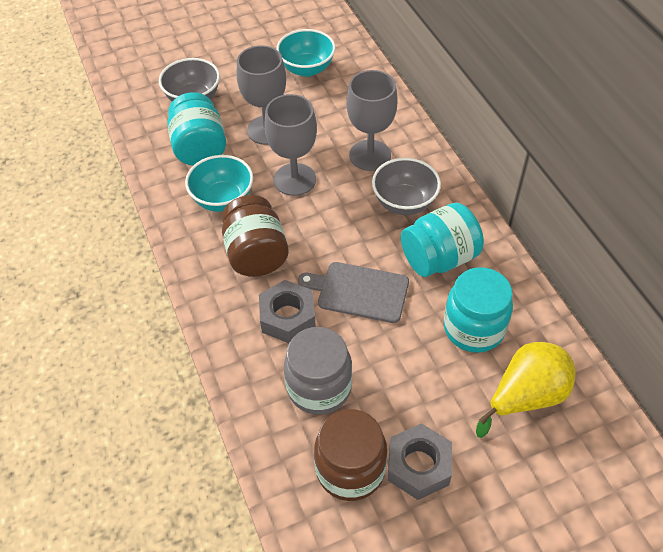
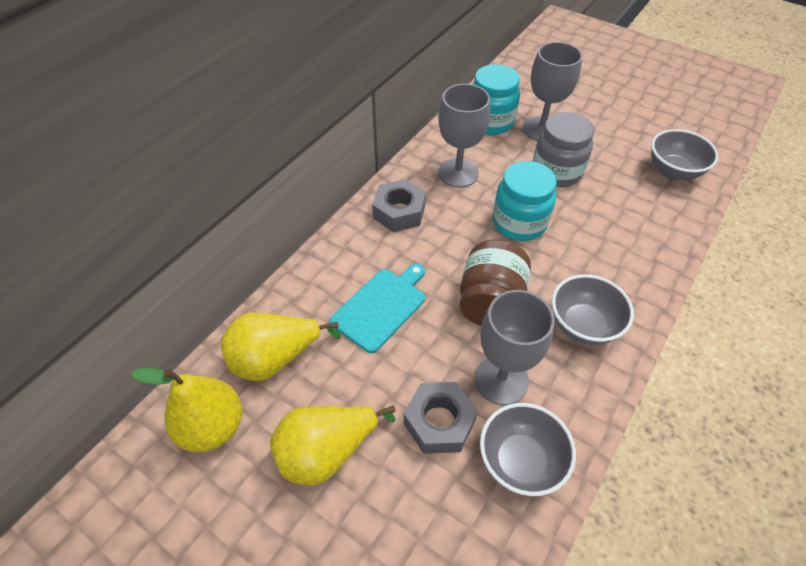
brown jar: 2 -> 1
grey bowl: 2 -> 3
grey cutting board: 1 -> 0
turquoise bowl: 2 -> 0
turquoise cutting board: 0 -> 1
turquoise jar: 3 -> 2
yellow pear: 1 -> 3

